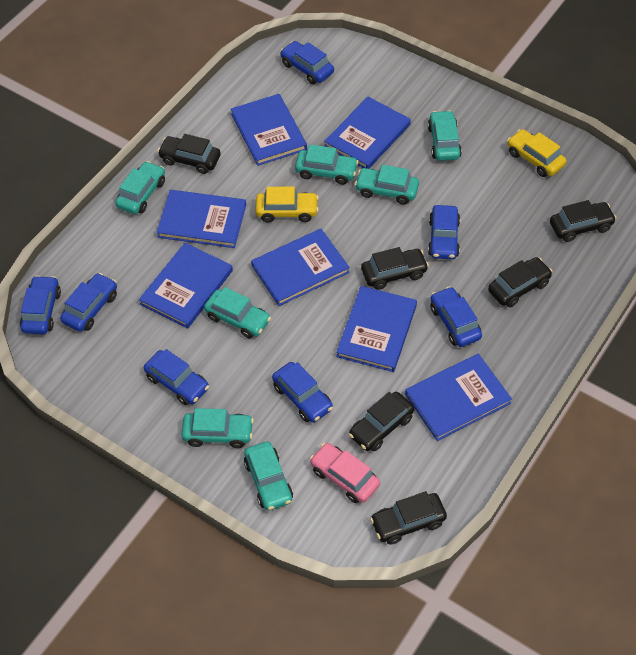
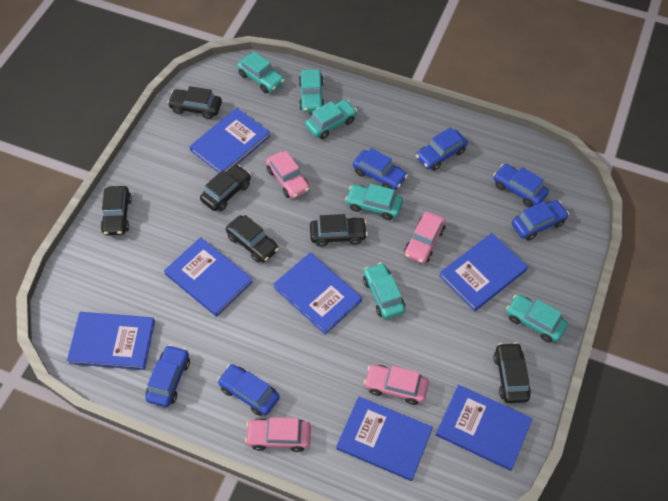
blue car: 7 -> 6
pink car: 1 -> 4
turquoise car: 7 -> 6
yellow car: 2 -> 0

